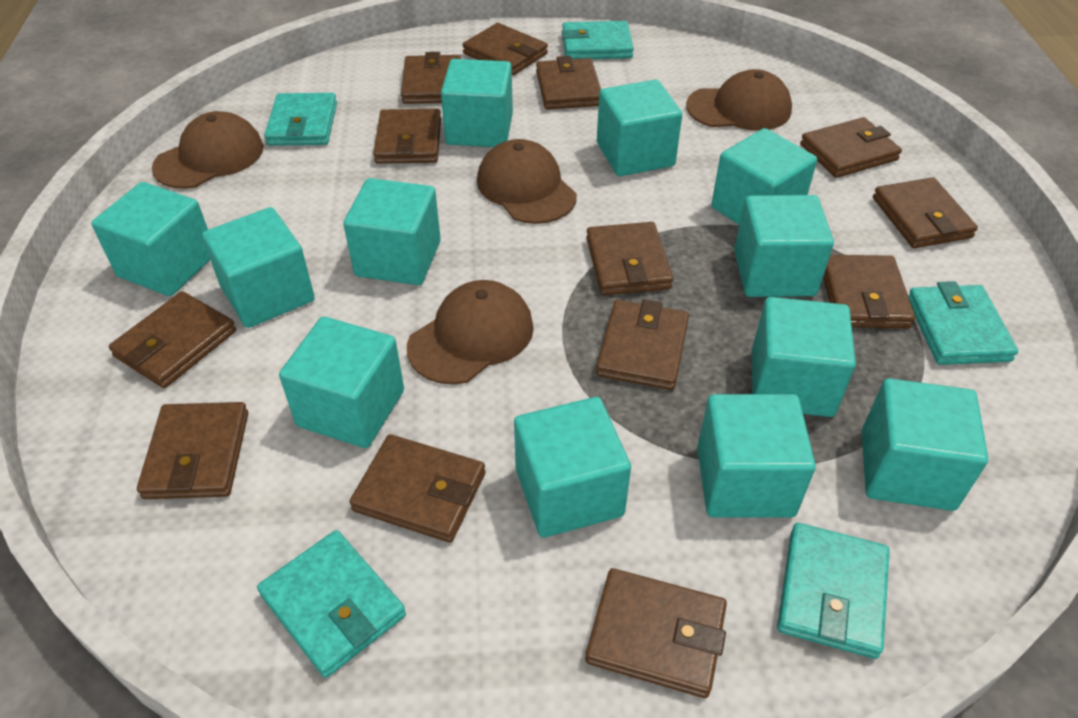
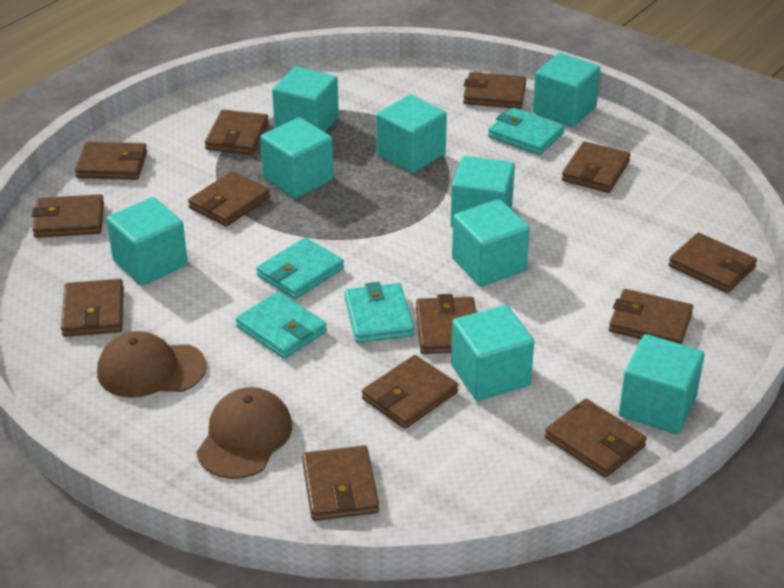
brown cap: 4 -> 2
turquoise cube: 12 -> 9
turquoise wallet: 5 -> 4

